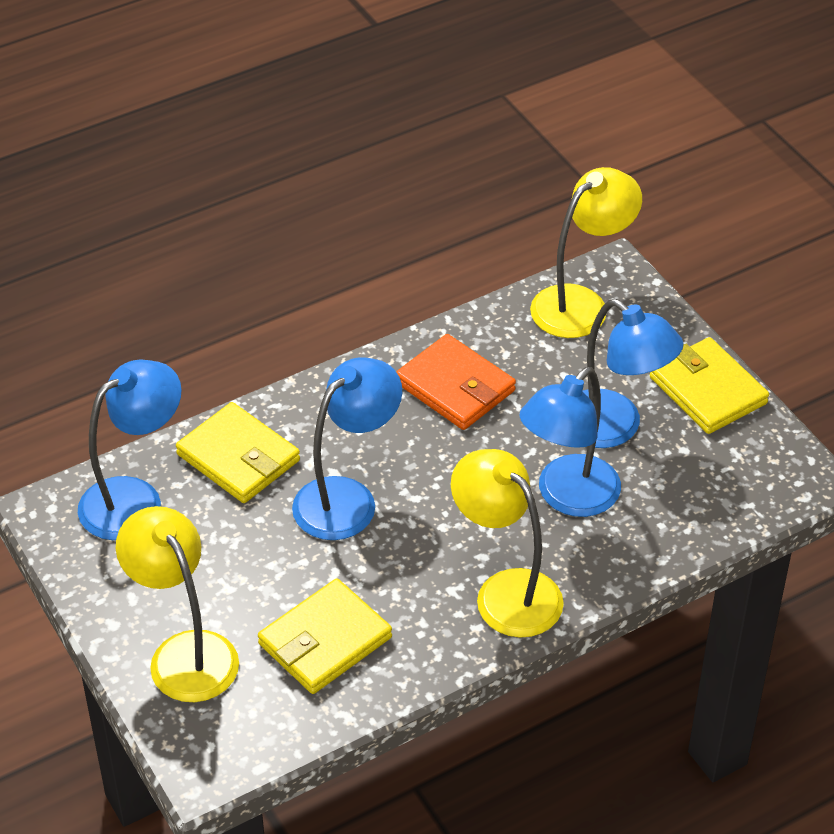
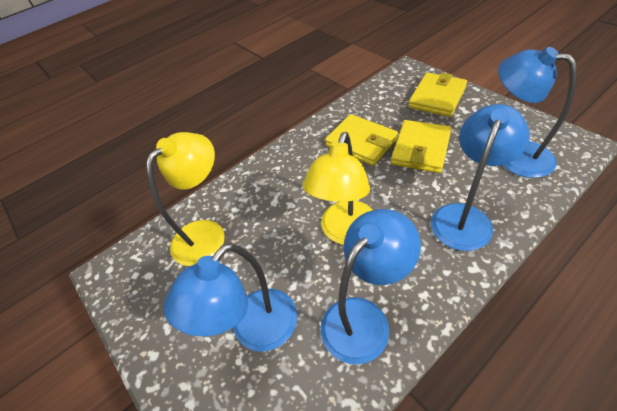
orange wallet: 1 -> 0
yellow lamp: 3 -> 2

